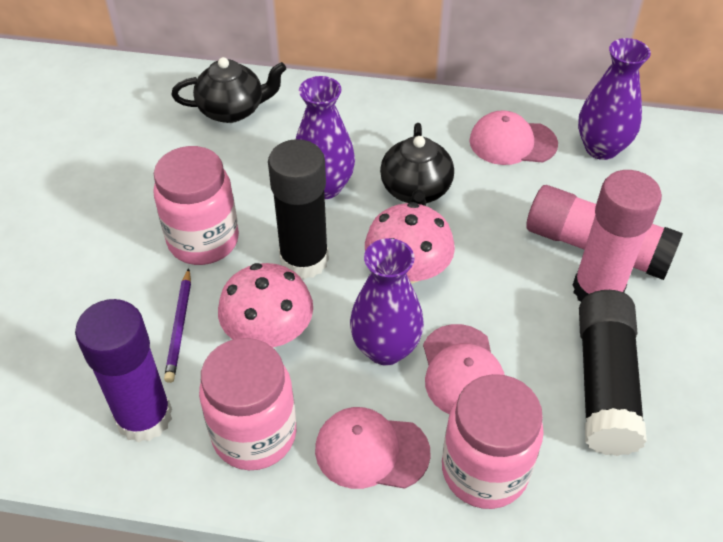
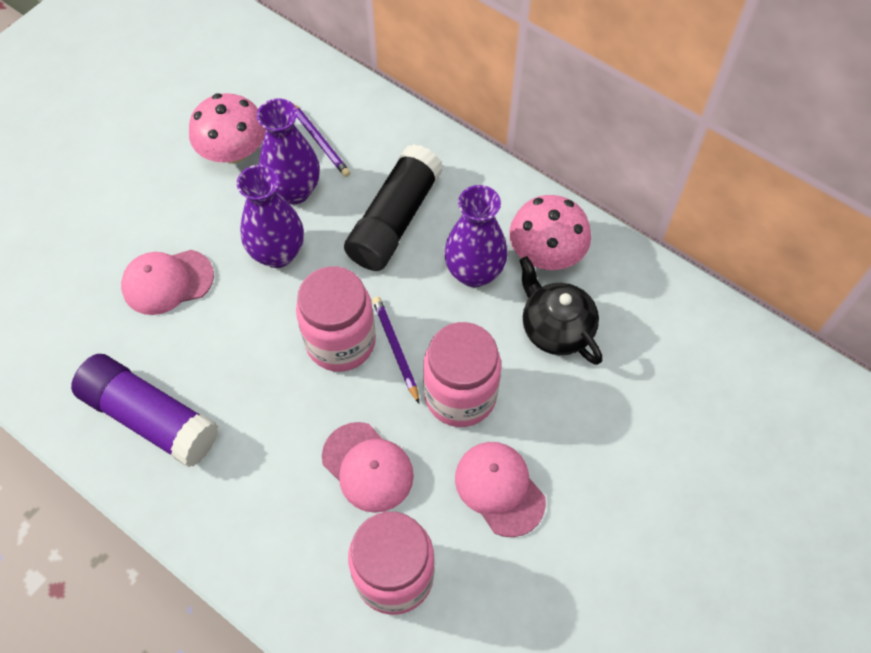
black glue stick: 2 -> 1
black teapot: 2 -> 1
pink glue stick: 2 -> 0
purple pencil: 1 -> 2

